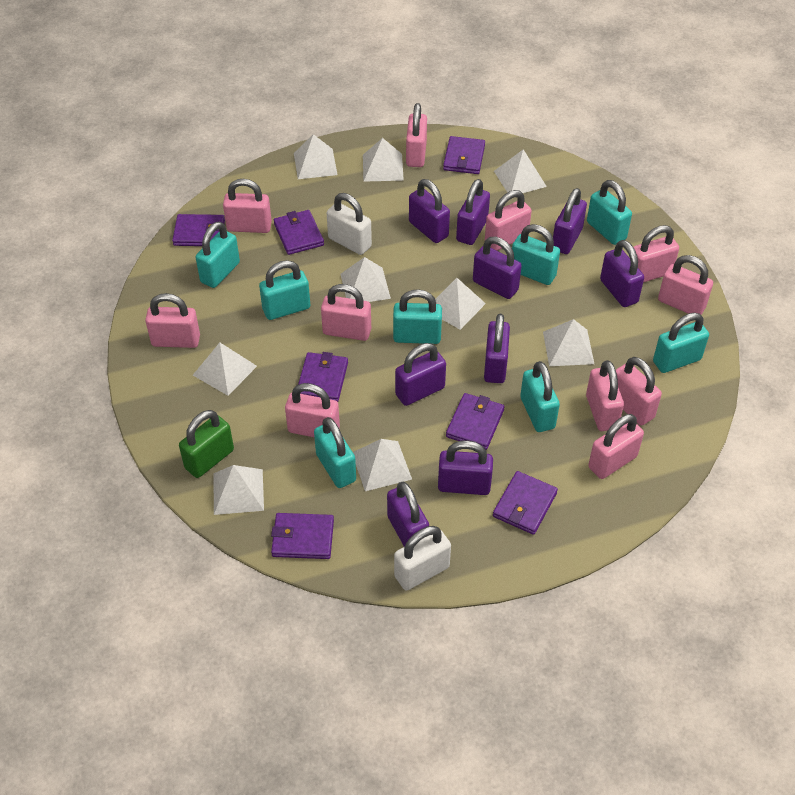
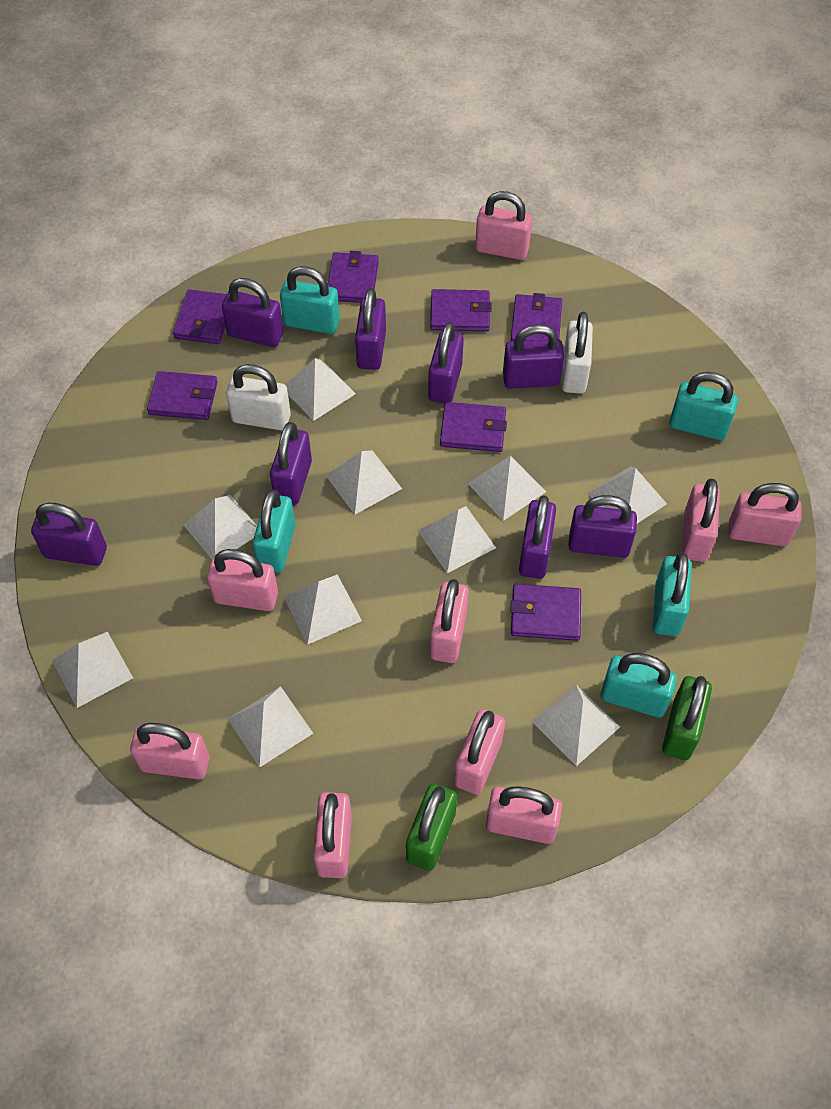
green padlock: 1 -> 2
pink padlock: 11 -> 9
purple padlock: 9 -> 8
turquoise padlock: 8 -> 5
white pyramid: 9 -> 10

